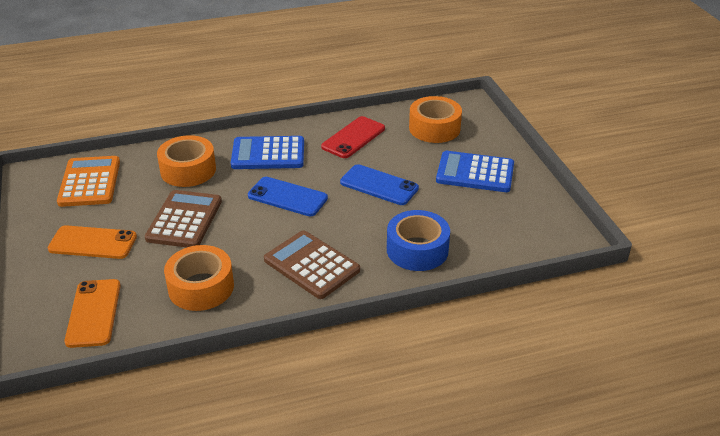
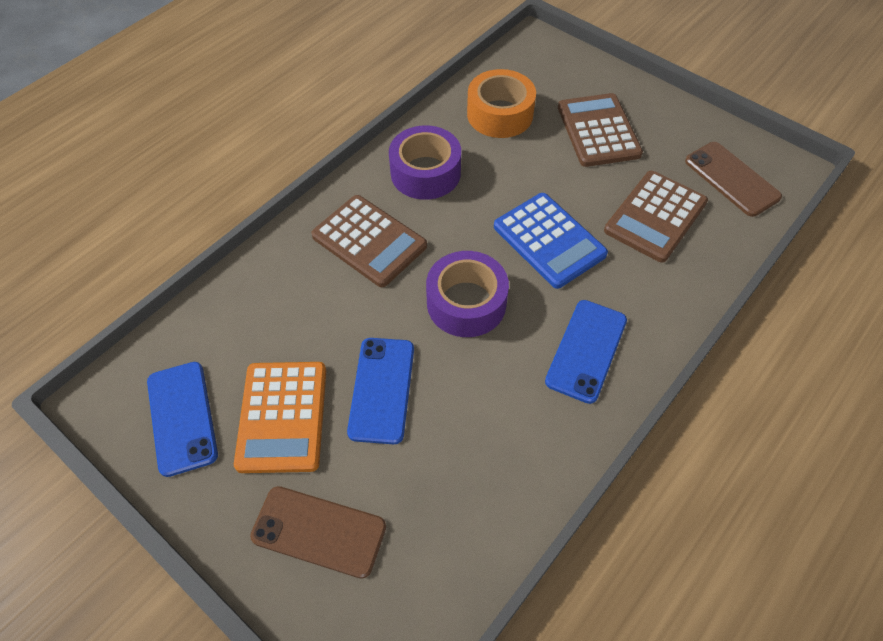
blue calculator: 2 -> 1
blue phone: 2 -> 3
blue tape: 1 -> 0
brown calculator: 2 -> 3
brown phone: 0 -> 2
orange phone: 2 -> 0
orange tape: 3 -> 1
purple tape: 0 -> 2
red phone: 1 -> 0

